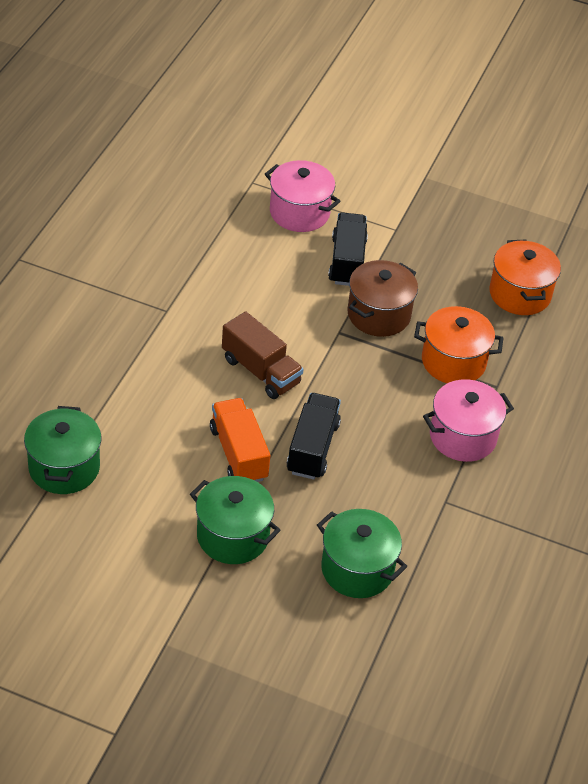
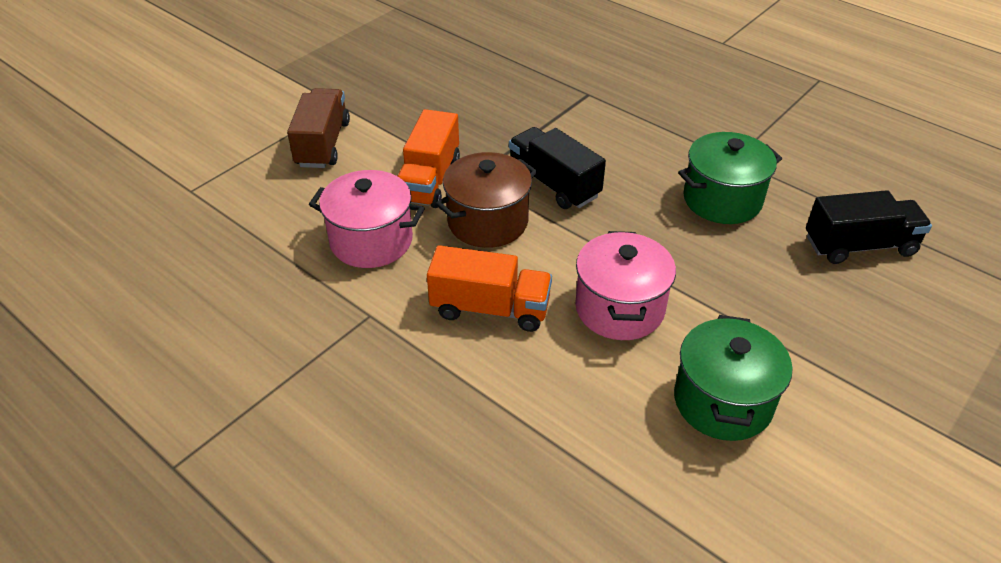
green pot: 3 -> 2
orange pot: 2 -> 0
orange truck: 1 -> 2

